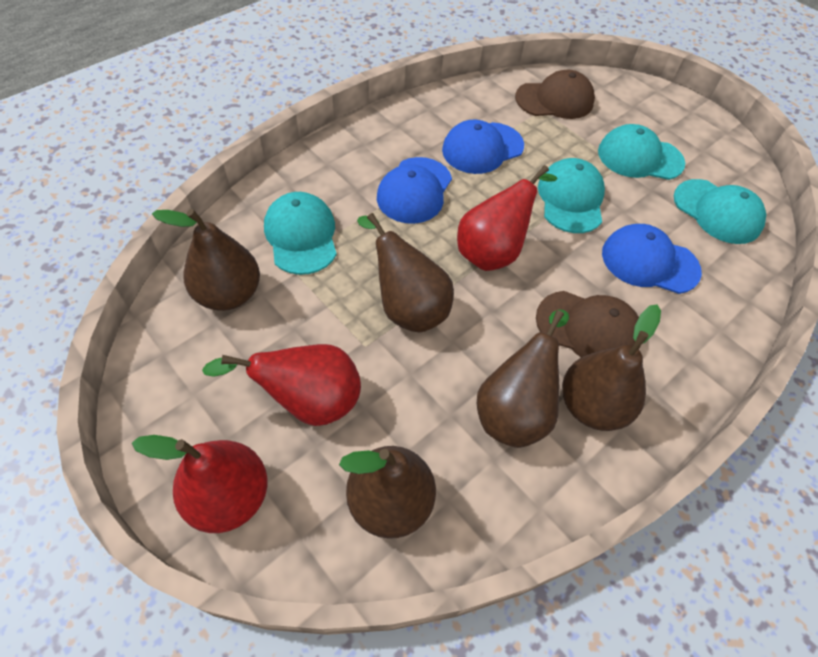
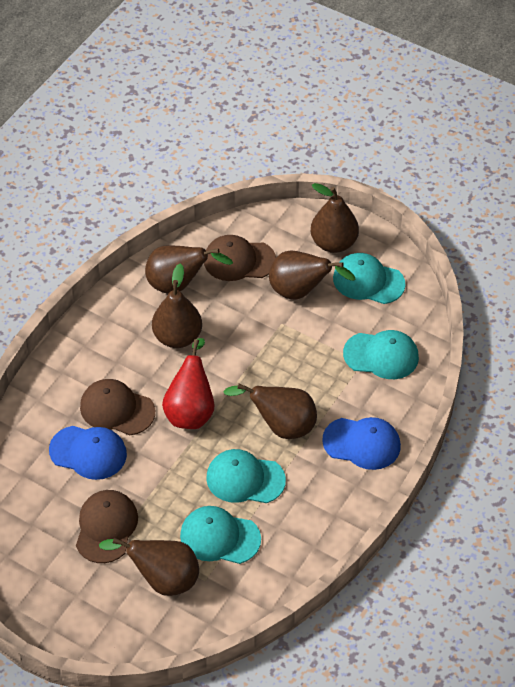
blue cap: 3 -> 2
brown cap: 2 -> 3
brown pear: 5 -> 6
red pear: 3 -> 1

